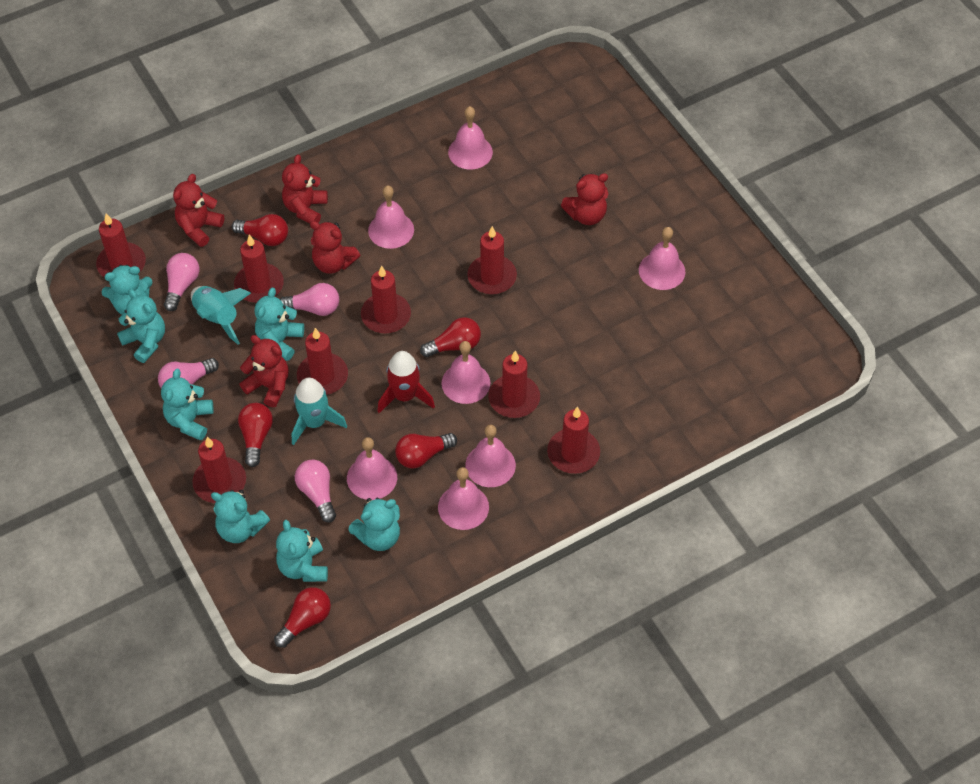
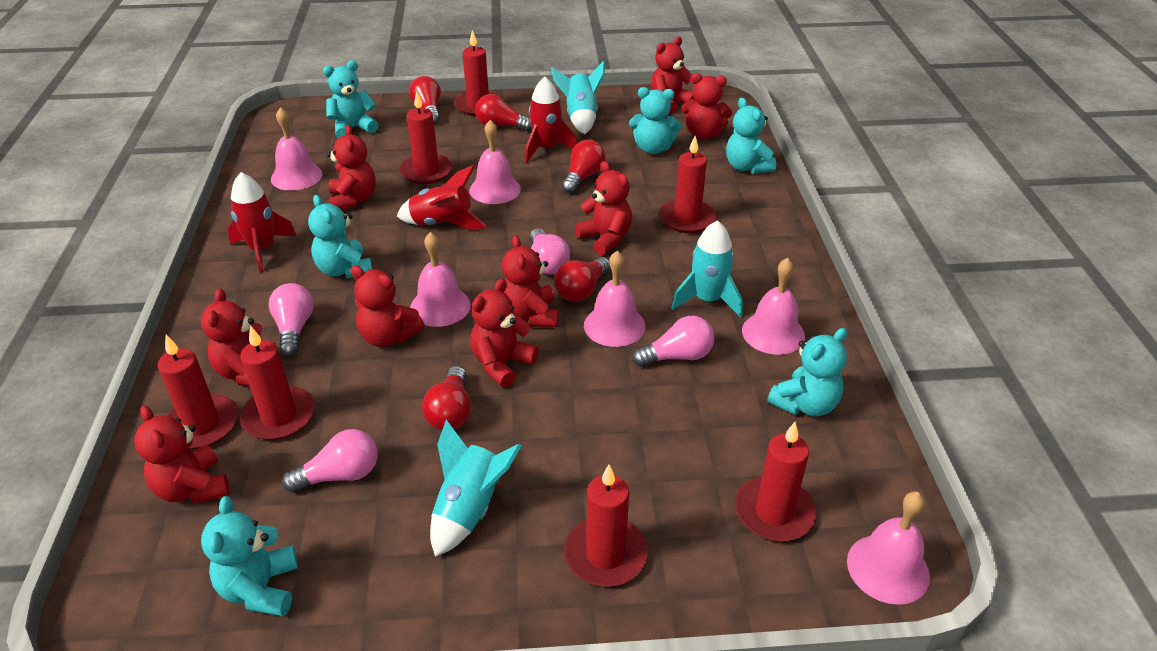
pink bell: 7 -> 6
red candle: 8 -> 7
red rocket: 1 -> 3
red teddy bear: 5 -> 9
turquoise rocket: 2 -> 3
turquoise teddy bear: 7 -> 6

